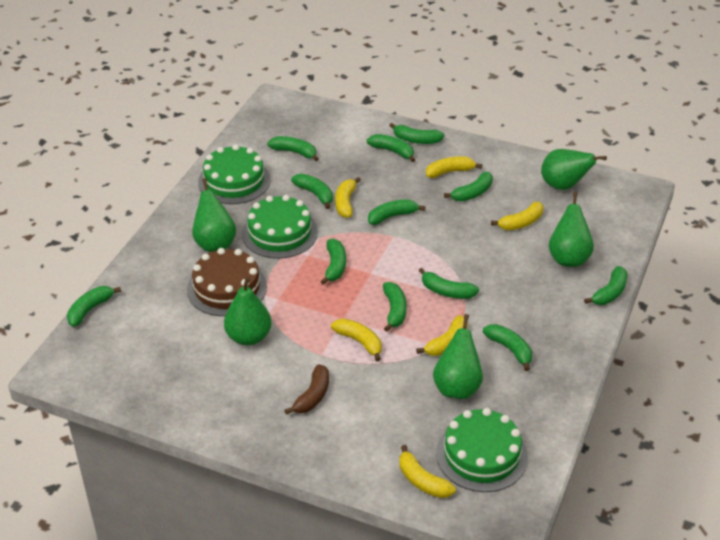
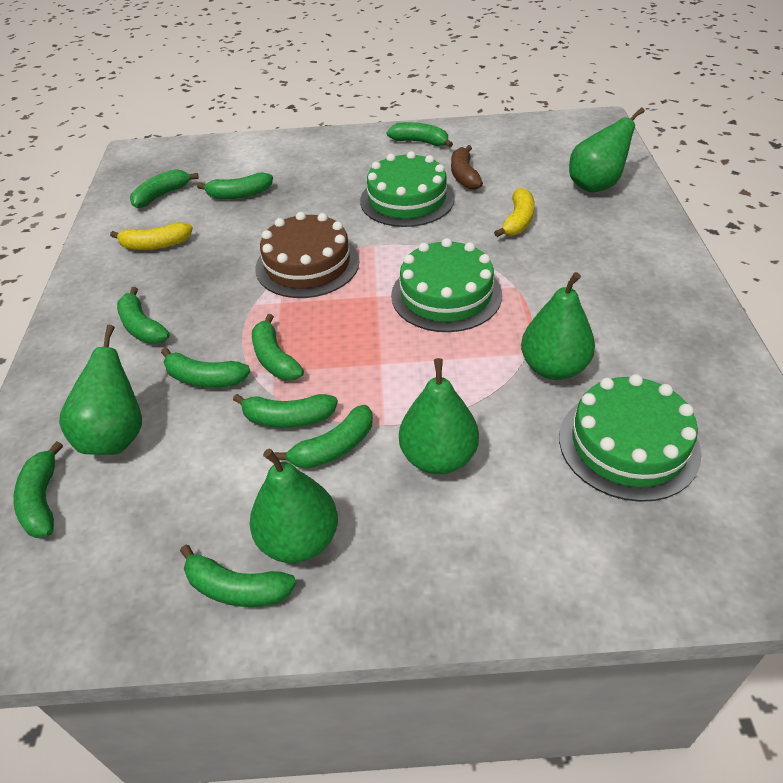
green banana: 12 -> 10
yellow banana: 6 -> 2

